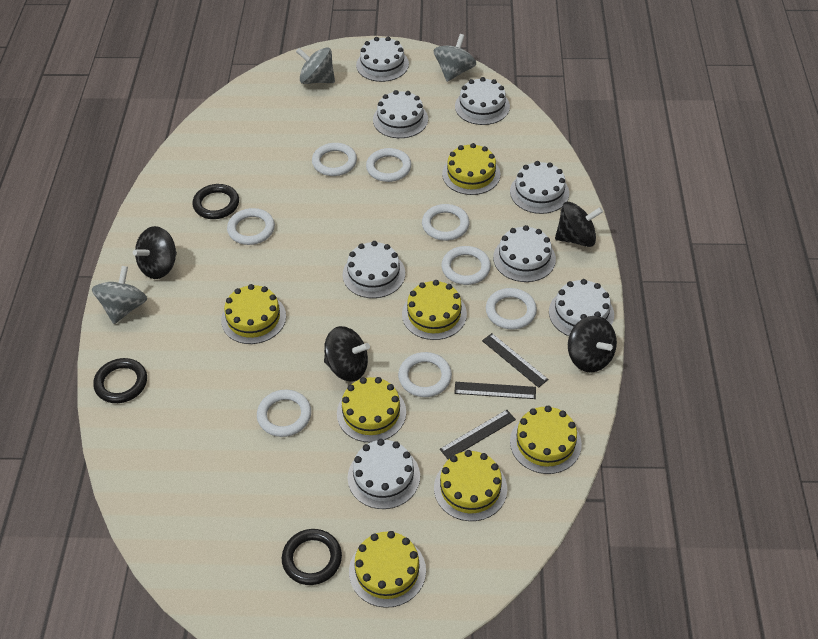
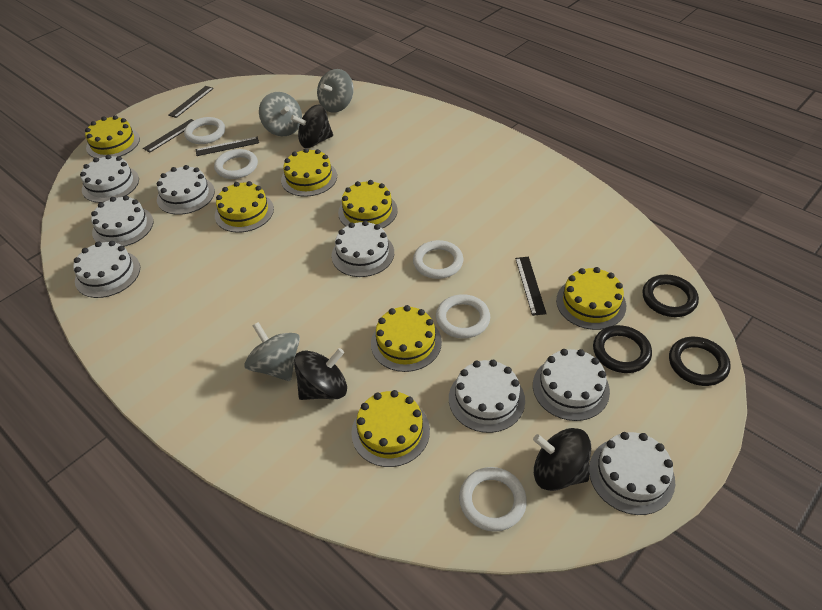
black ruler: 3 -> 4
black spinning top: 4 -> 3
white ring: 8 -> 5

